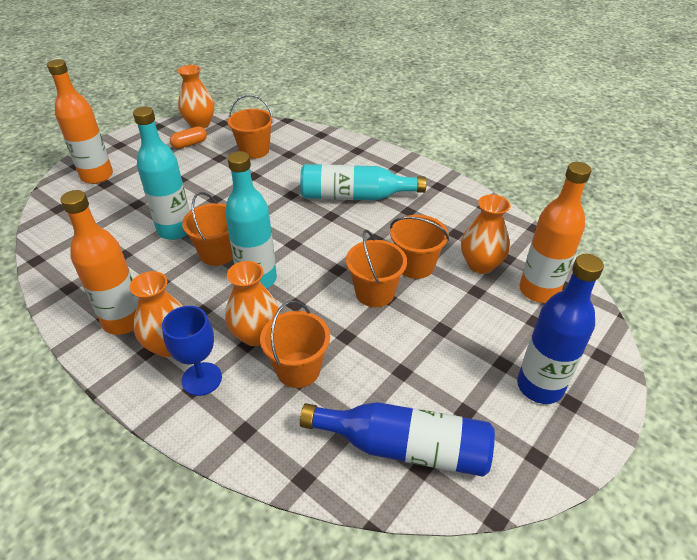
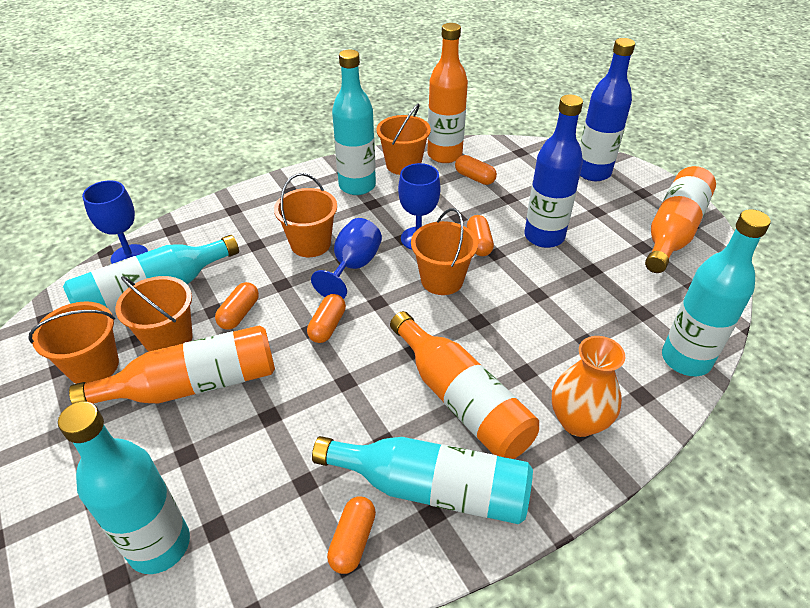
blue goblet: 1 -> 3
orange bottle: 3 -> 4
orange capsule: 1 -> 5
orange vase: 4 -> 1
turquoise bottle: 3 -> 5

